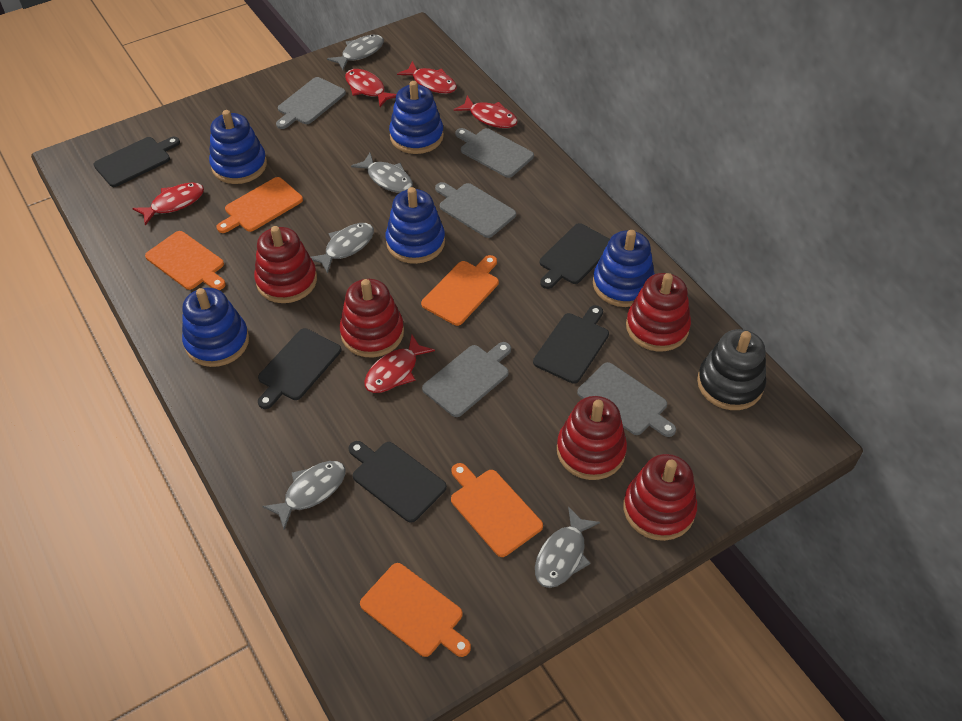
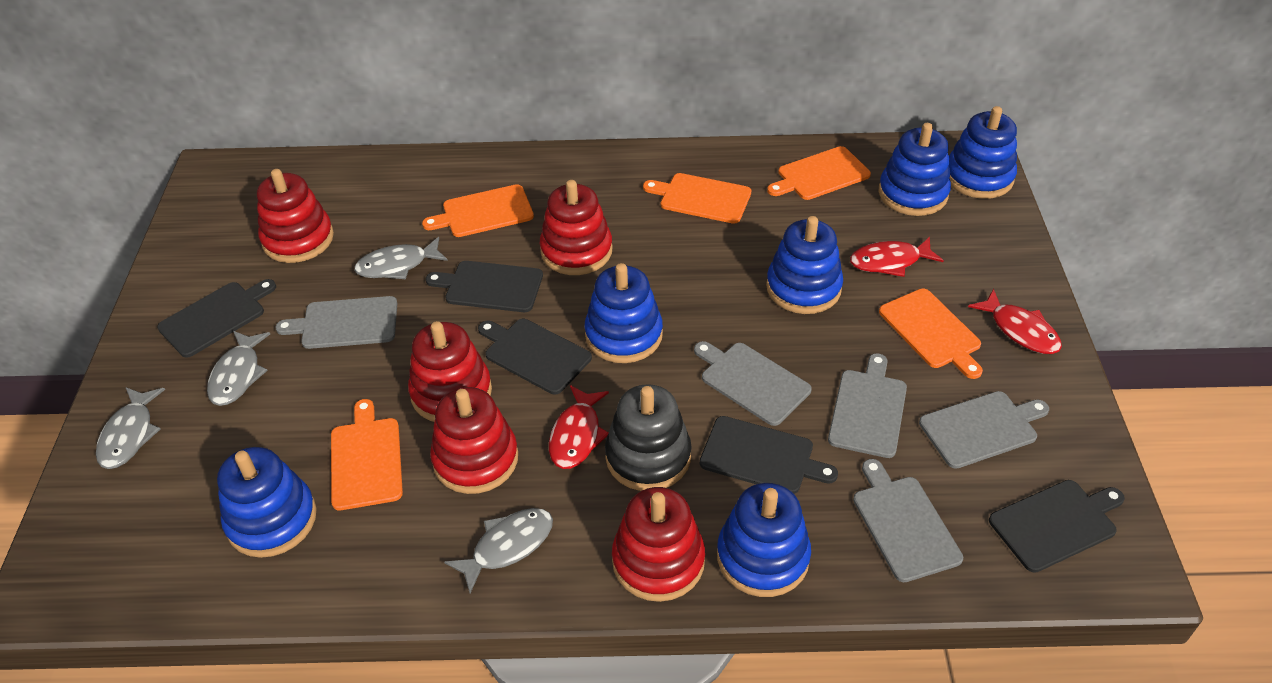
blue stacking toy: 5 -> 6
grey fish: 5 -> 4
red fish: 5 -> 3

